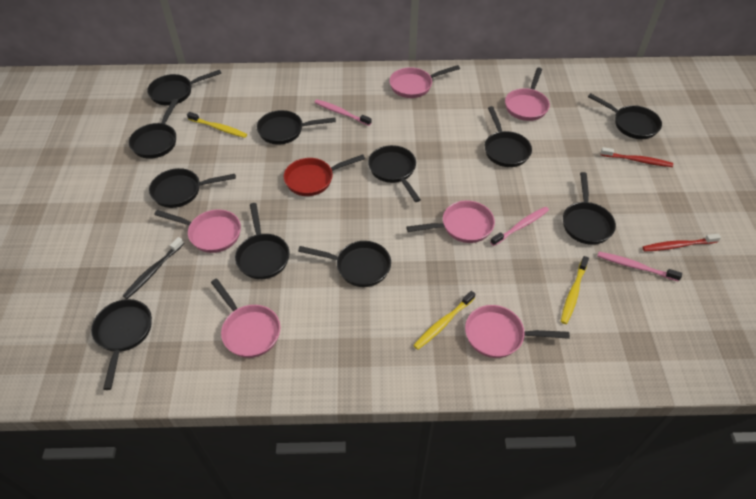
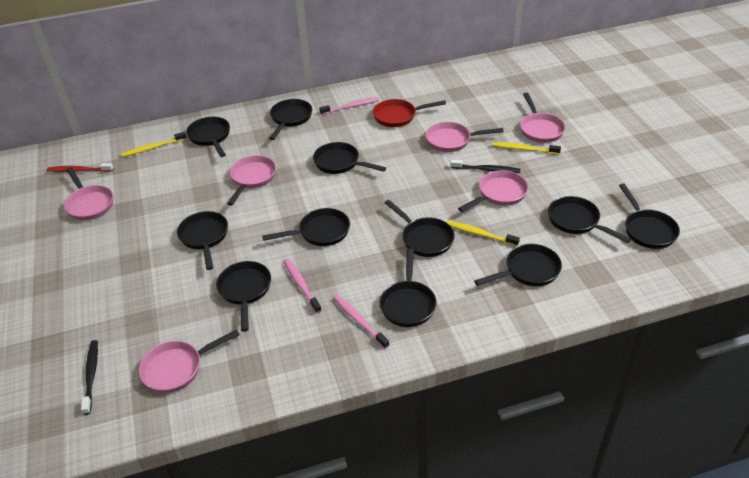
black toothbrush: 1 -> 2
red toothbrush: 2 -> 1

